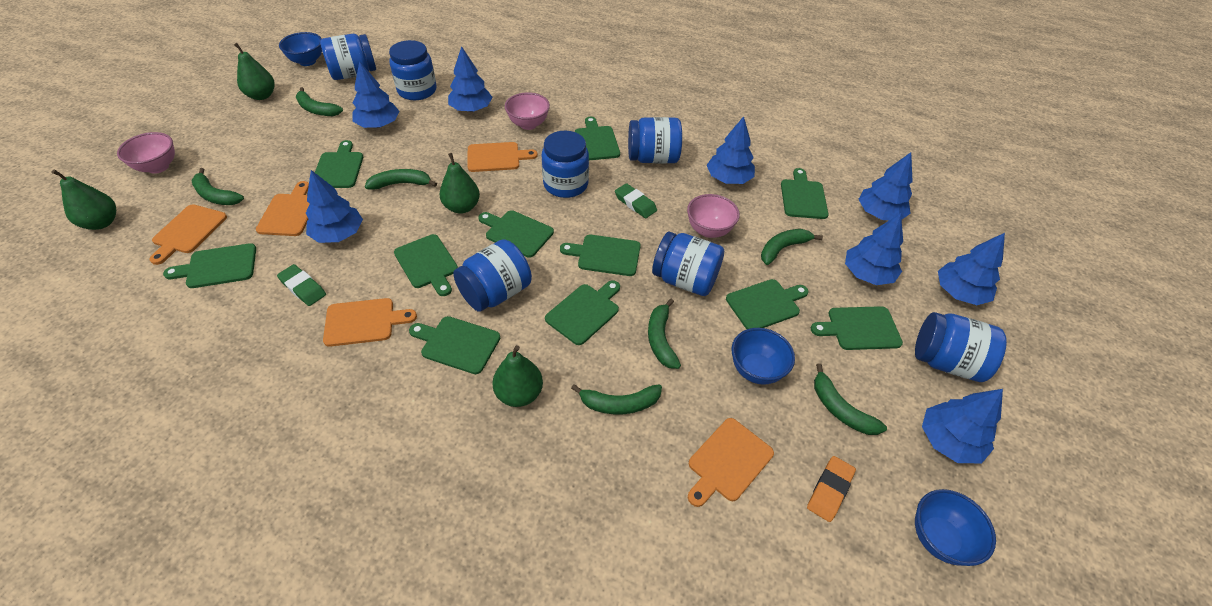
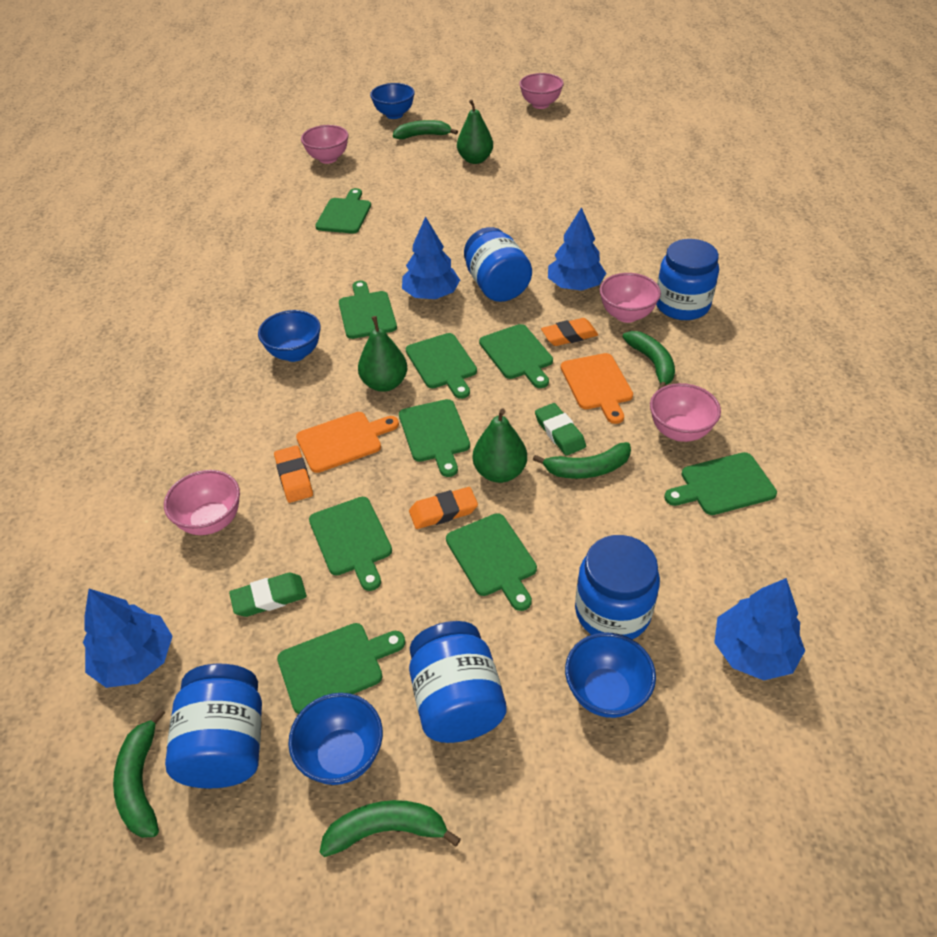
blue bowl: 3 -> 4
blue jar: 7 -> 5
blue tree: 8 -> 4
green banana: 7 -> 5
green cutting board: 11 -> 9
green pear: 4 -> 3
orange cutting board: 5 -> 2
orange eraser: 1 -> 3
pink bowl: 3 -> 5

